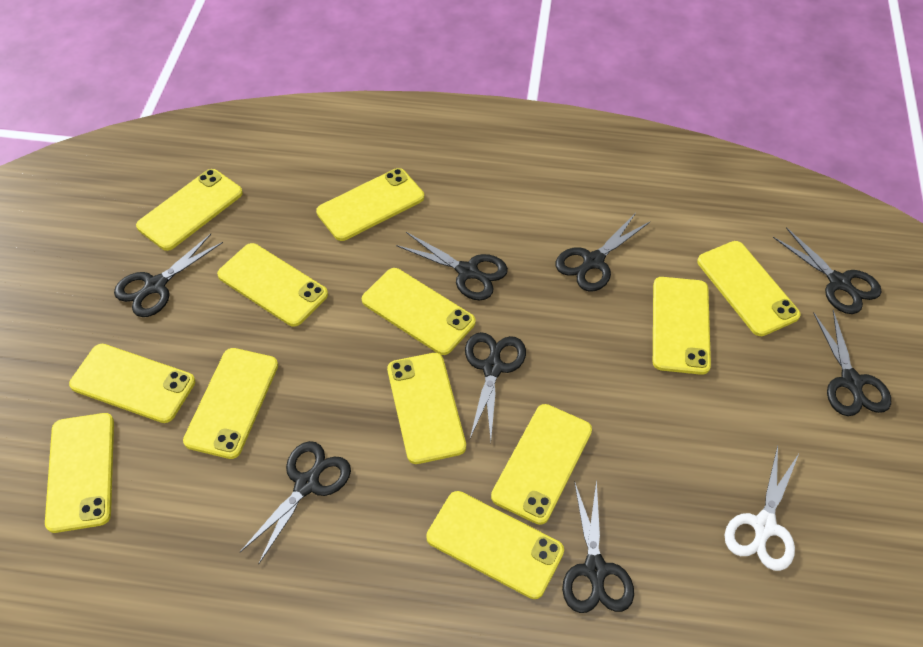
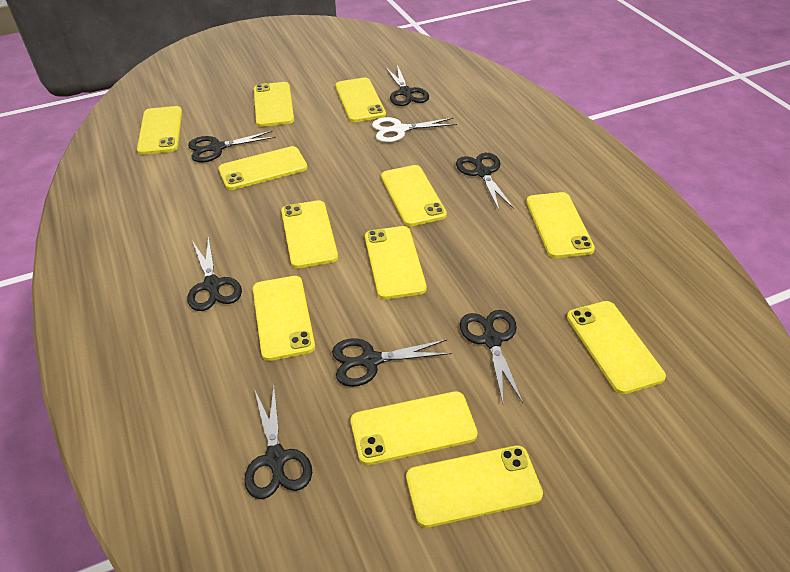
black scissors: 8 -> 7

